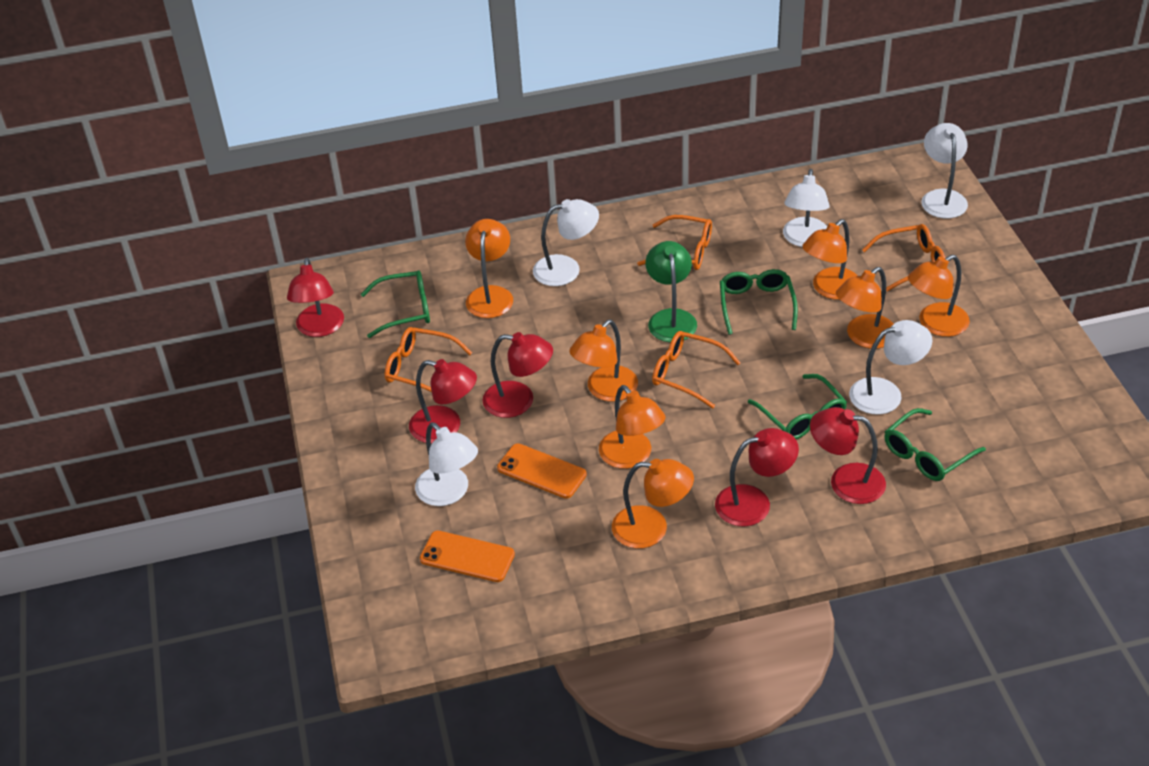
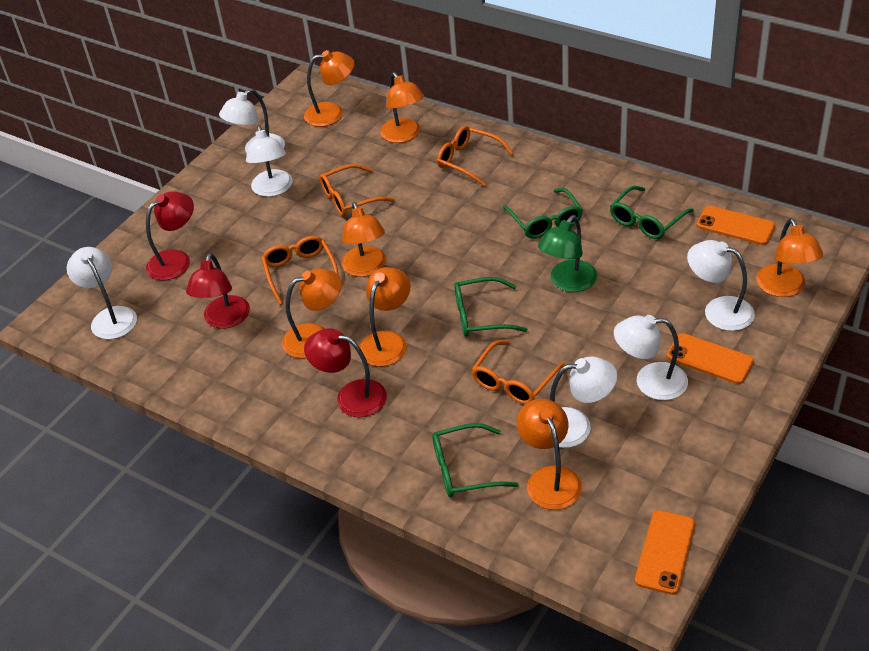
orange phone: 2 -> 3
red lamp: 5 -> 3
white lamp: 5 -> 6

